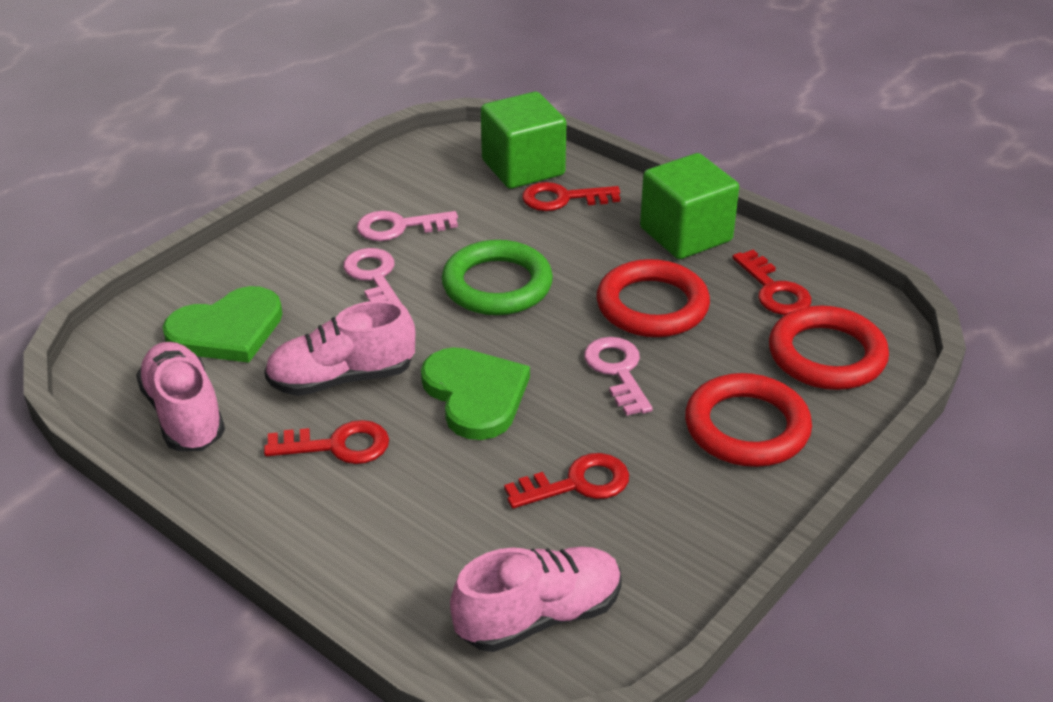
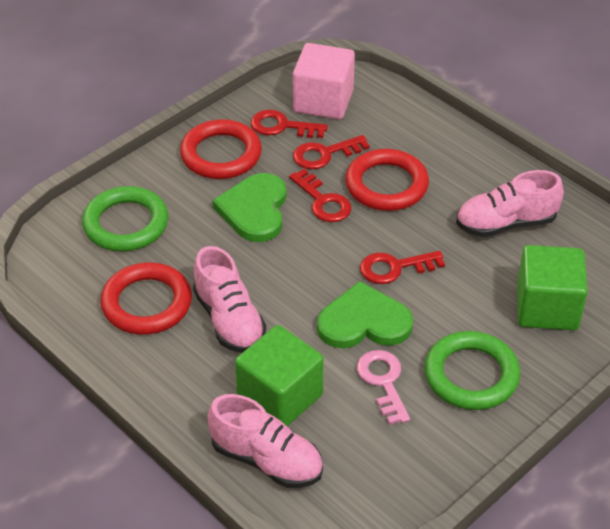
green ring: 1 -> 2
pink cube: 0 -> 1
pink key: 3 -> 1

